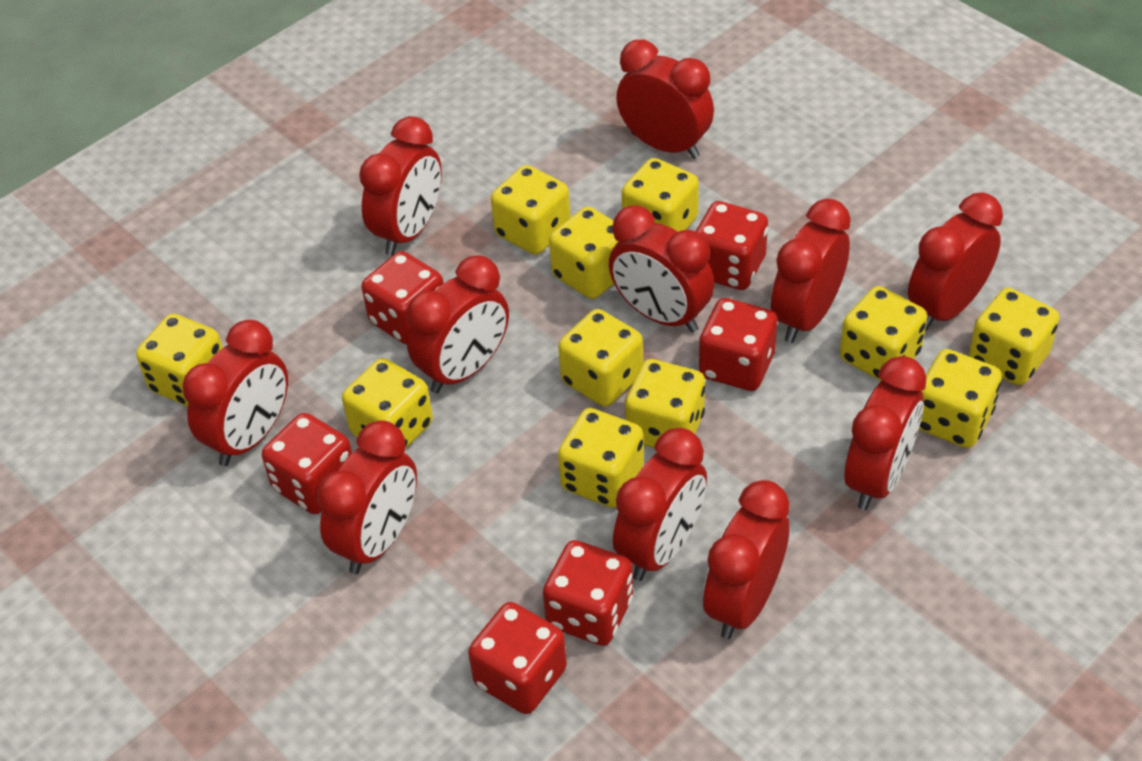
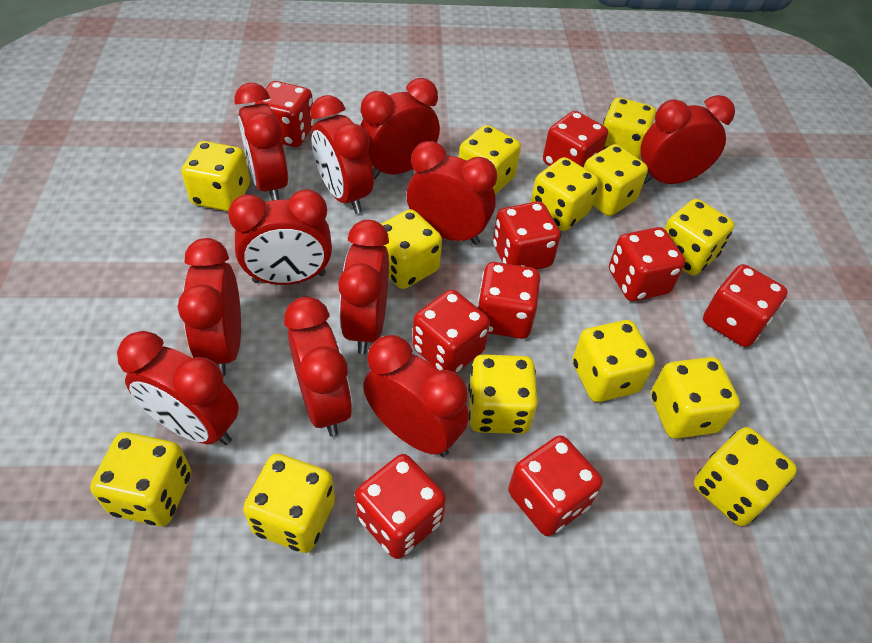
red dice: 6 -> 9
yellow dice: 11 -> 13

